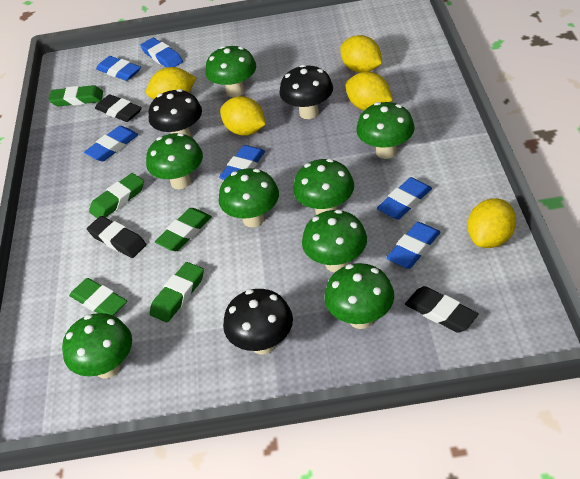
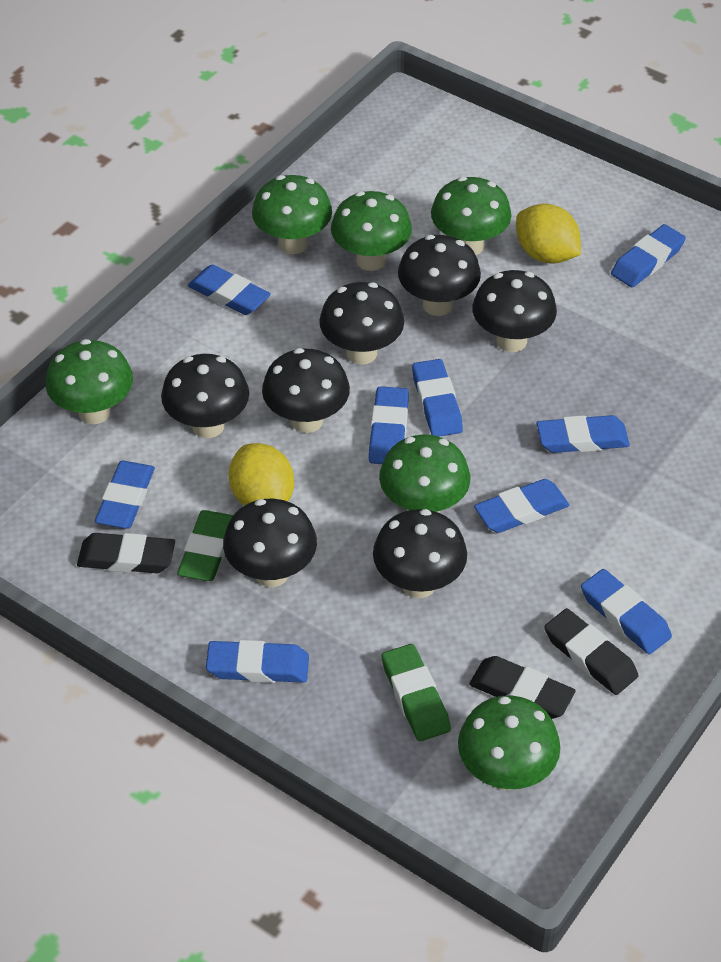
black mushroom: 3 -> 7
blue eraser: 6 -> 9
green eraser: 5 -> 2
green mushroom: 8 -> 6
yellow lemon: 5 -> 2

